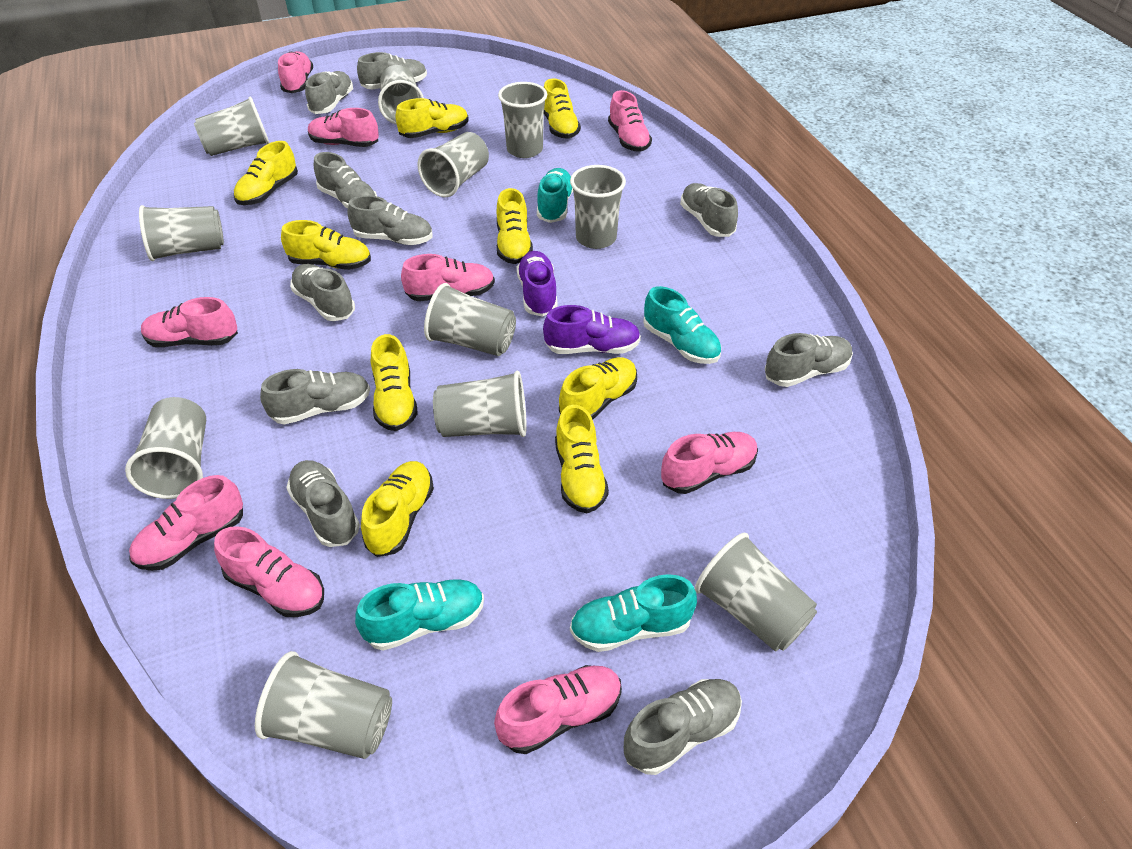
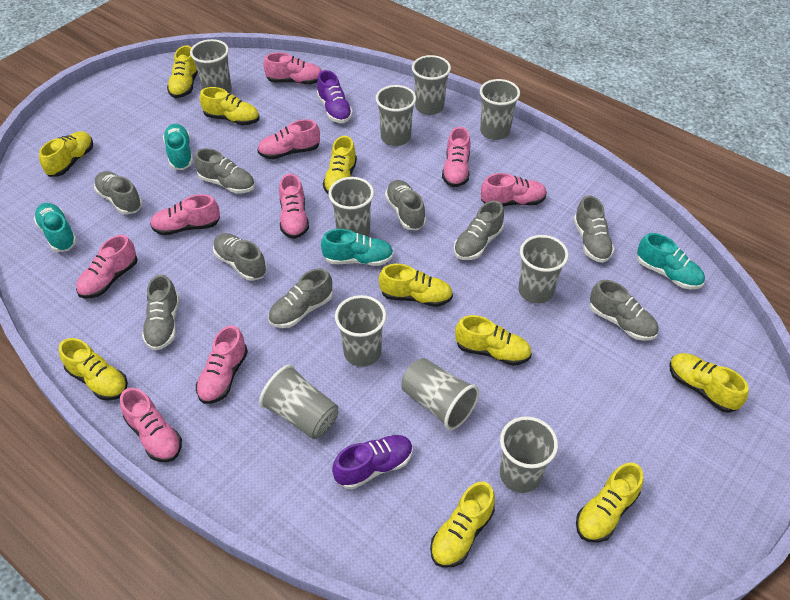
grey cup: 11 -> 10
grey shoe: 10 -> 9
yellow shoe: 9 -> 10

